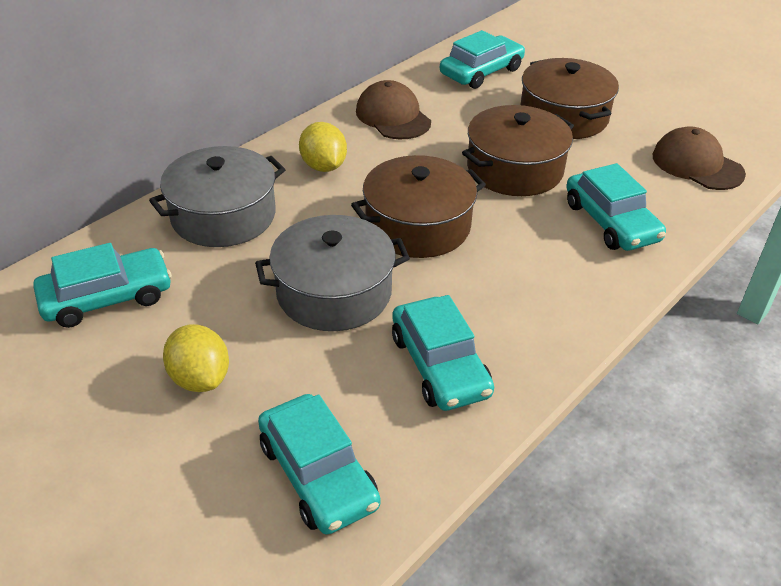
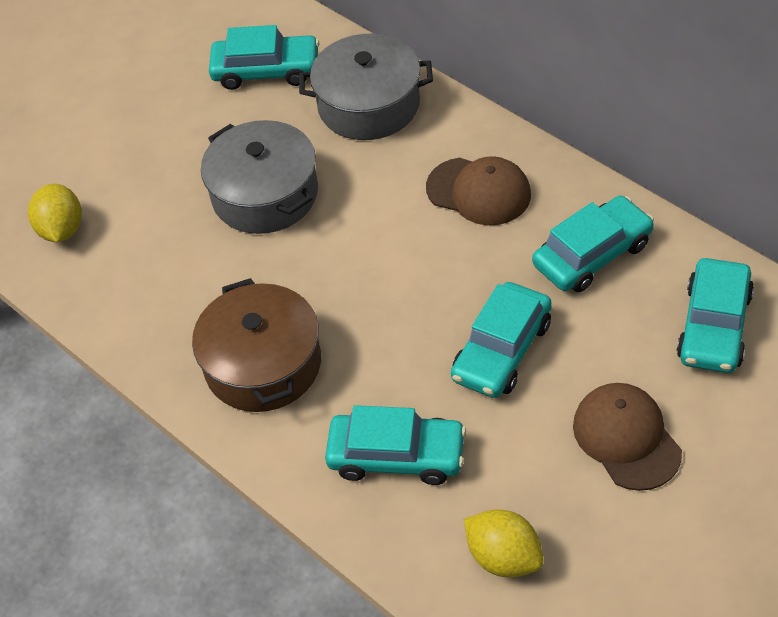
brown pot: 3 -> 1

